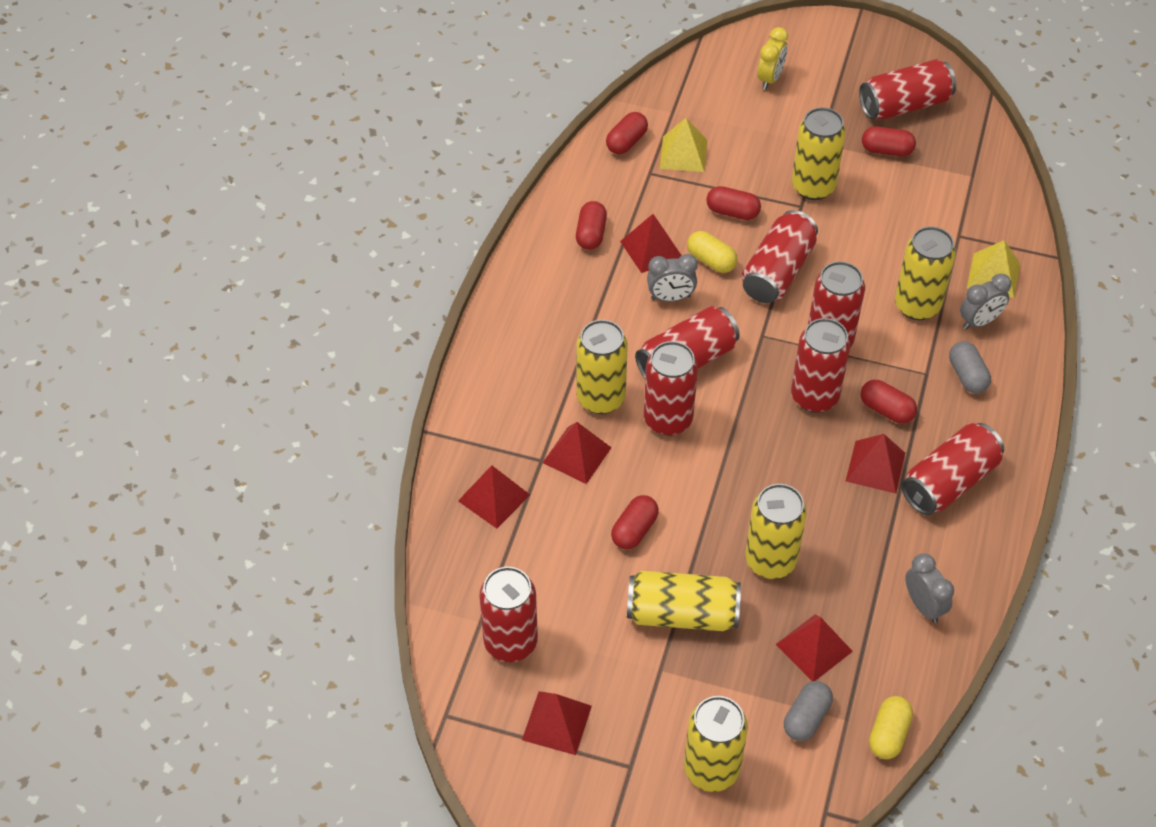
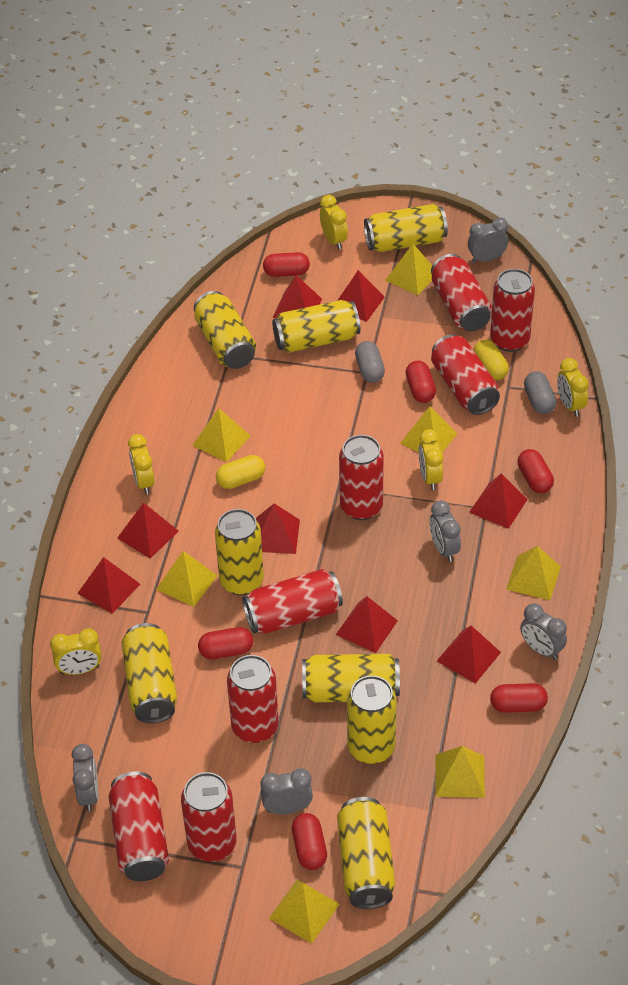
grey clock: 3 -> 5
red pyramid: 6 -> 8
yellow can: 6 -> 8
yellow clock: 1 -> 5
yellow pyramid: 2 -> 7

